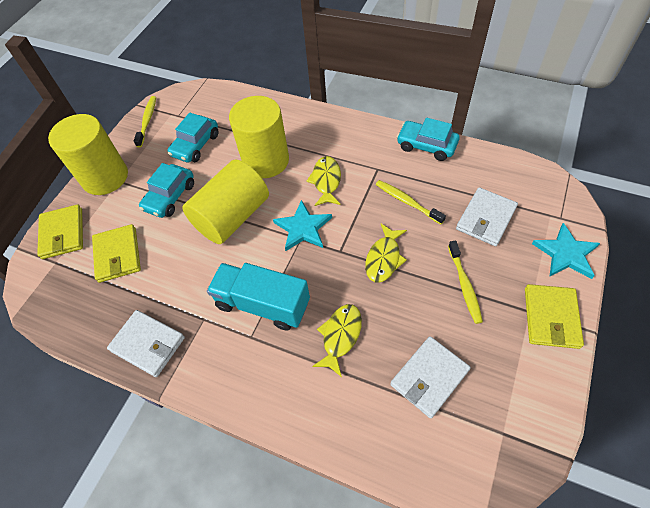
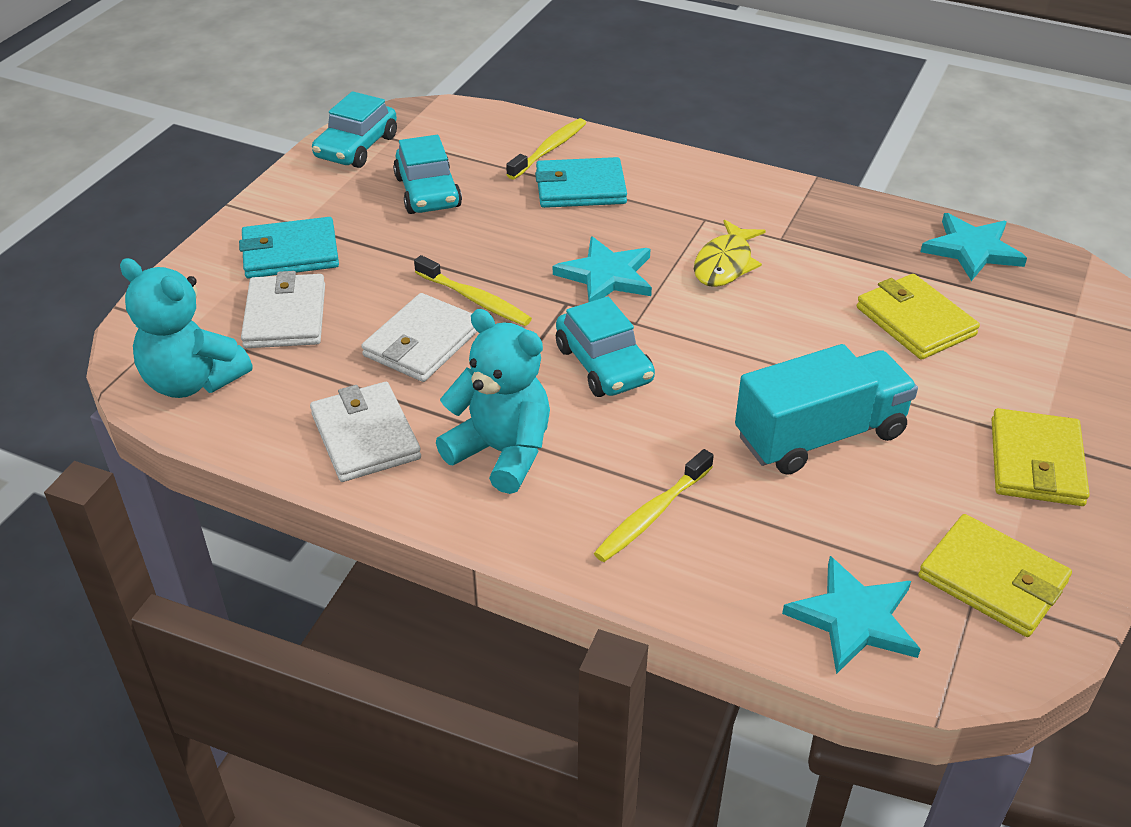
turquoise star: 2 -> 3
turquoise teddy bear: 0 -> 2
turquoise wallet: 0 -> 2
yellow cylinder: 3 -> 0
yellow fish: 3 -> 1

